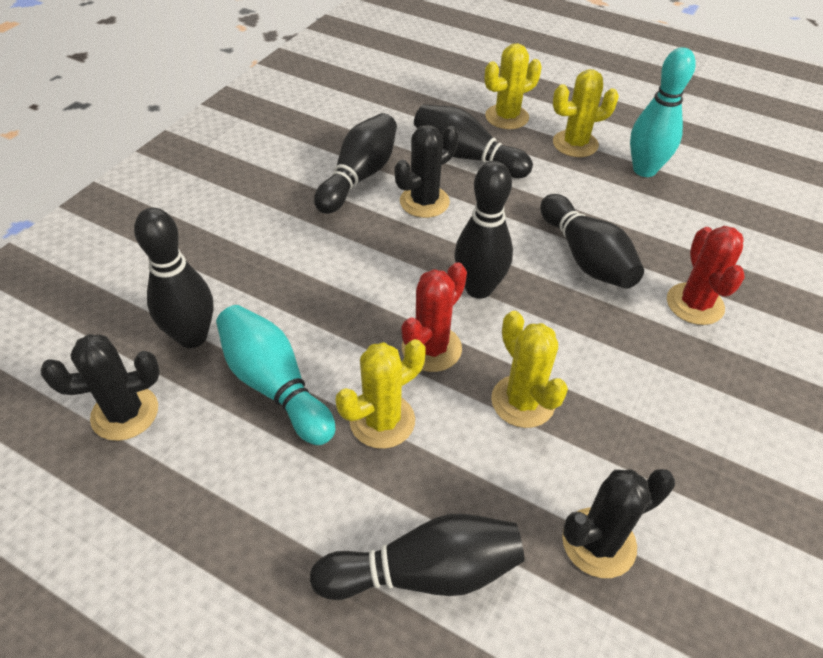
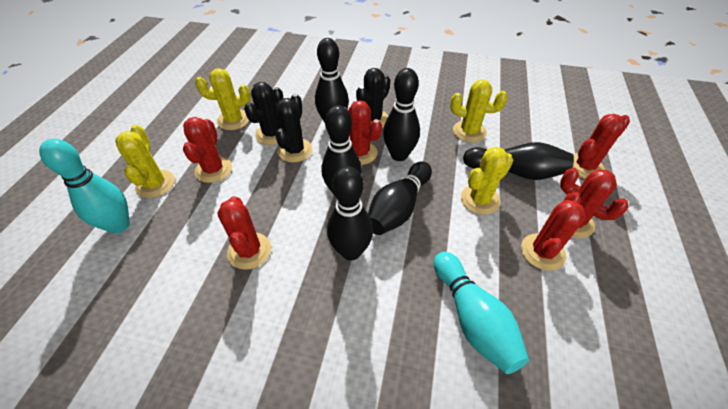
red cactus: 2 -> 6

